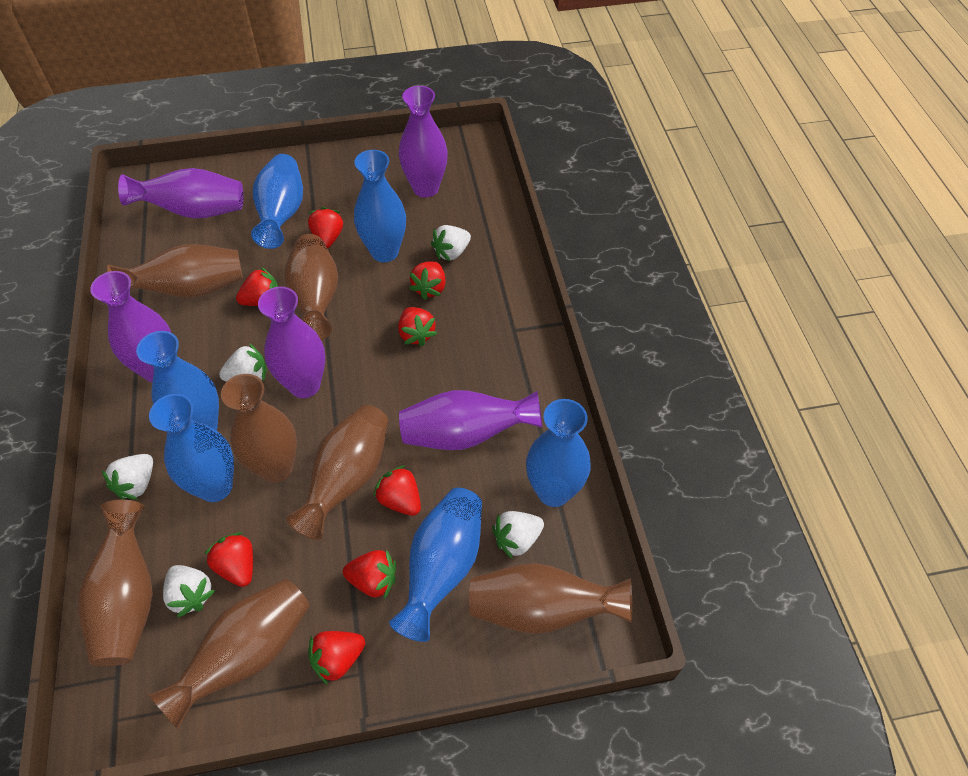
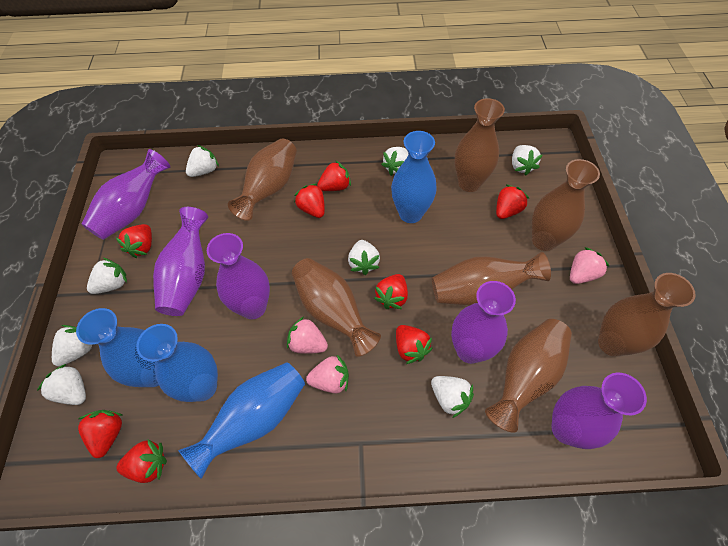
blue vase: 6 -> 4
pink strawberry: 0 -> 3
white strawberry: 5 -> 8

